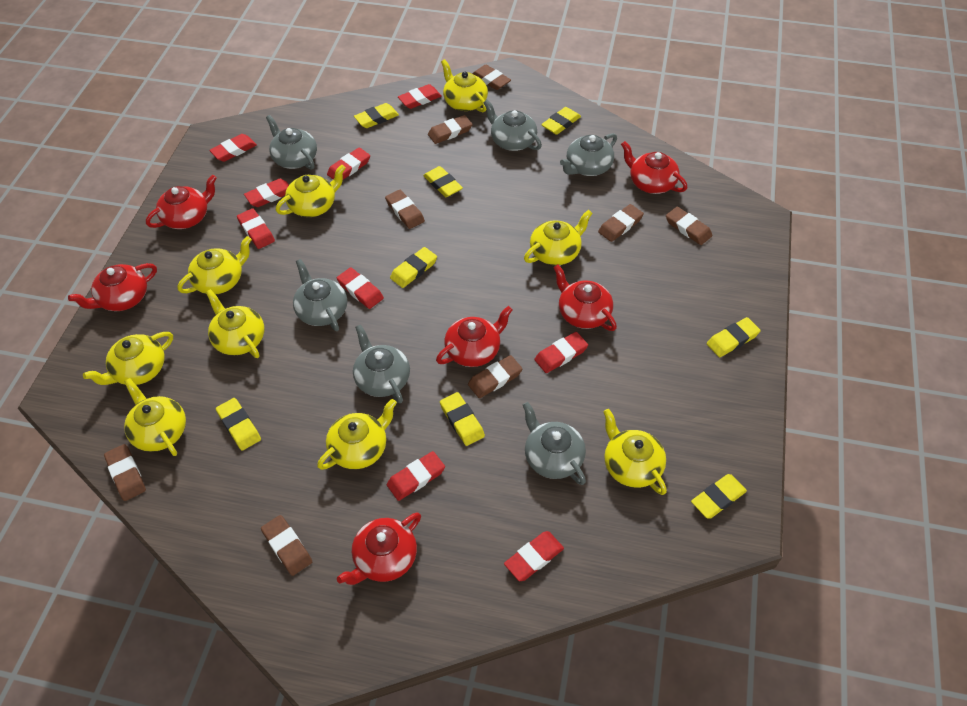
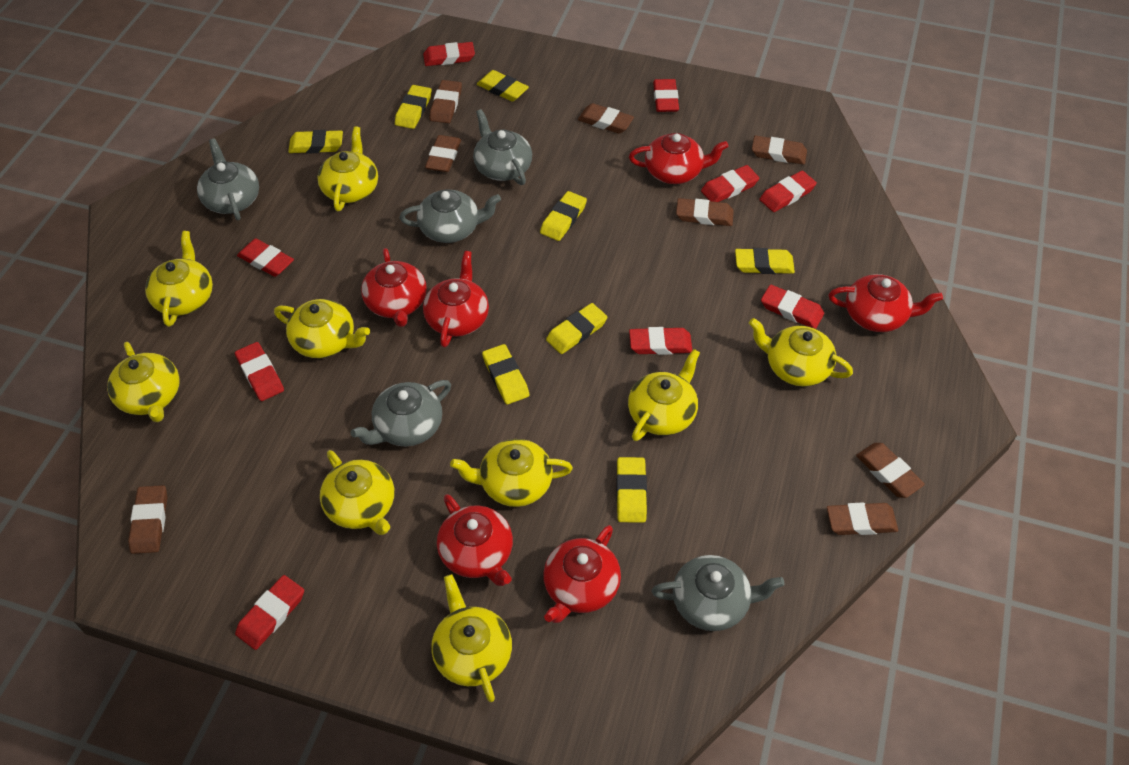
grey teapot: 6 -> 5

